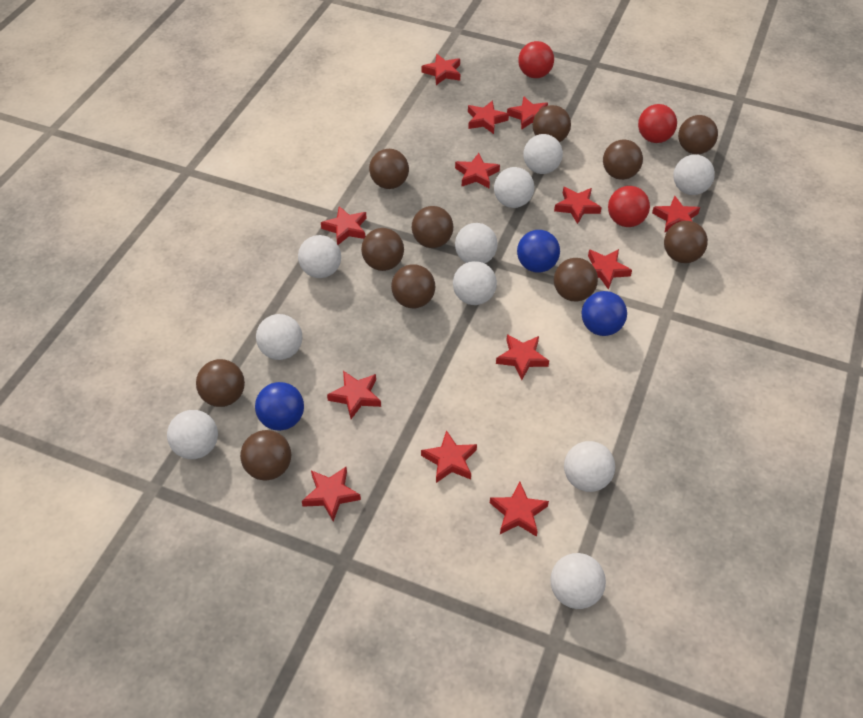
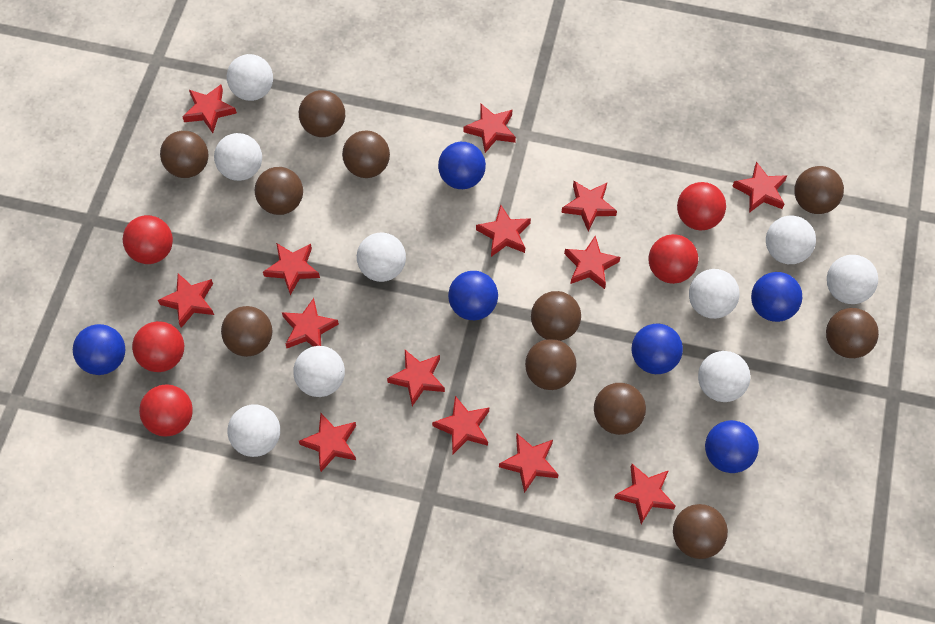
blue ball: 3 -> 6
red ball: 3 -> 5
red star: 13 -> 14
white ball: 10 -> 9

